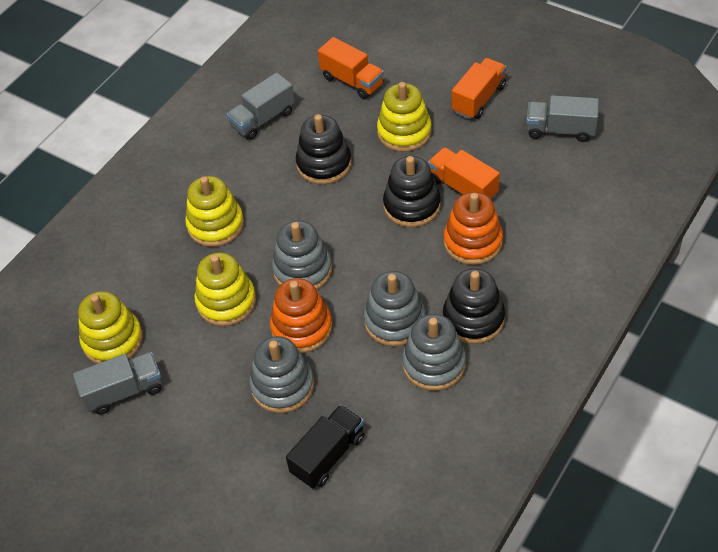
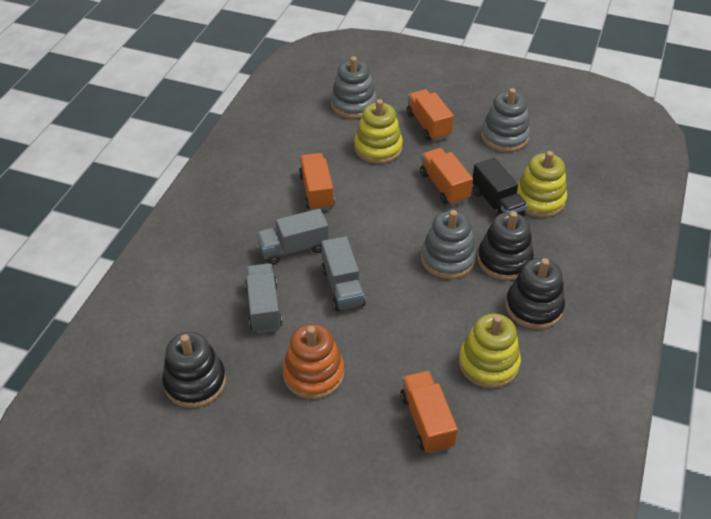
grey stacking toy: 4 -> 3
orange stacking toy: 2 -> 1
orange truck: 3 -> 4
yellow stacking toy: 4 -> 3

